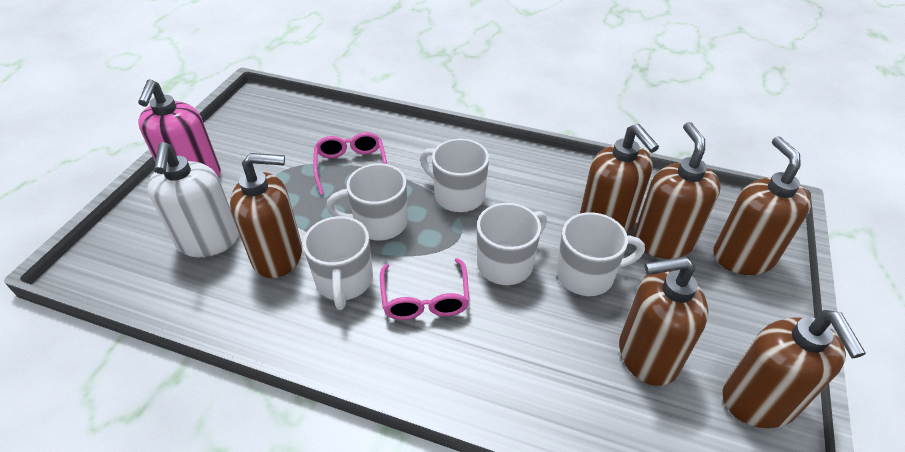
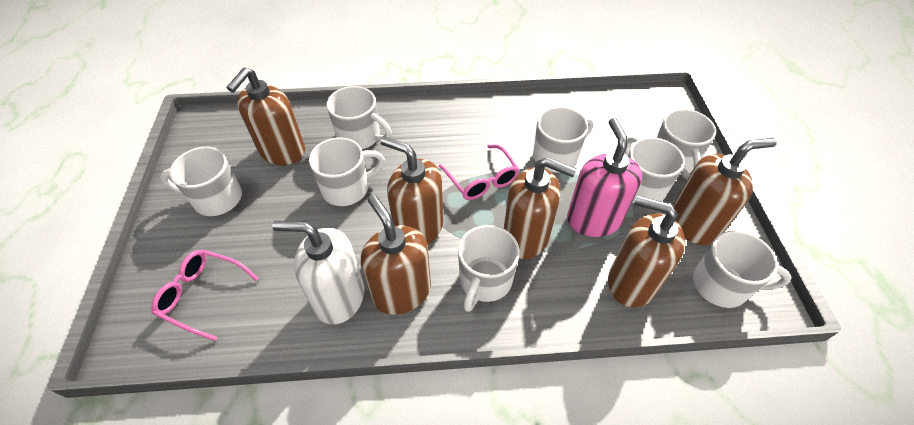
white mug: 5 -> 8

